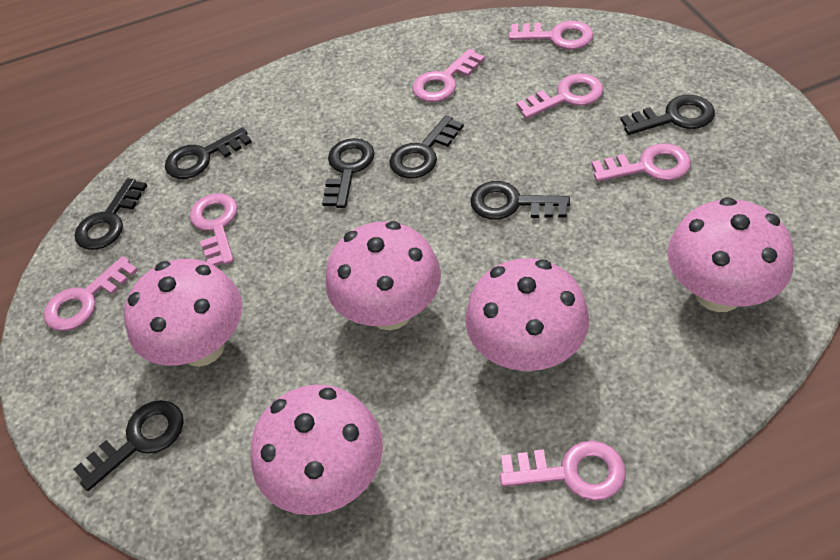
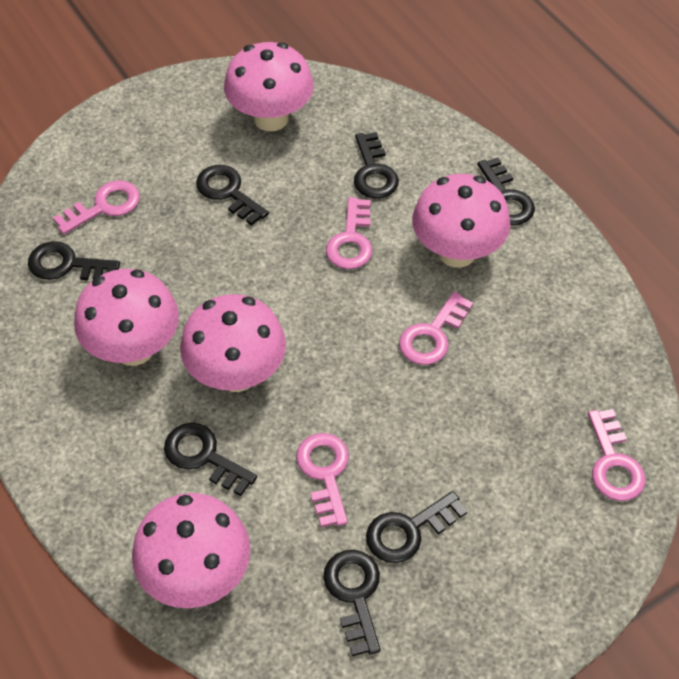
pink key: 7 -> 5

